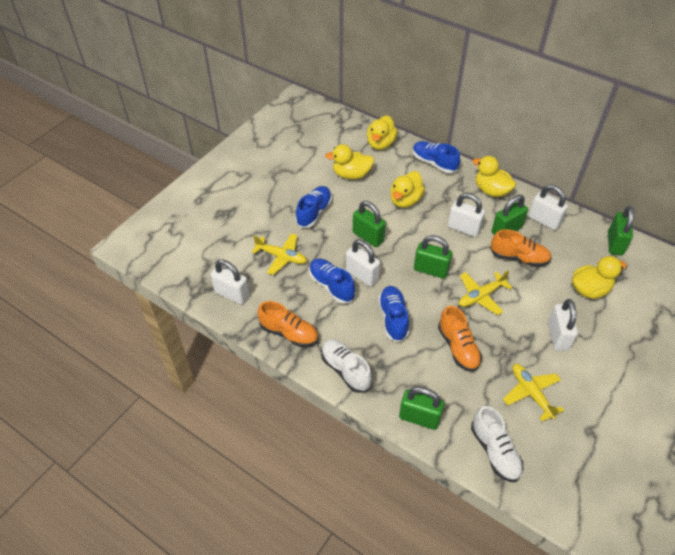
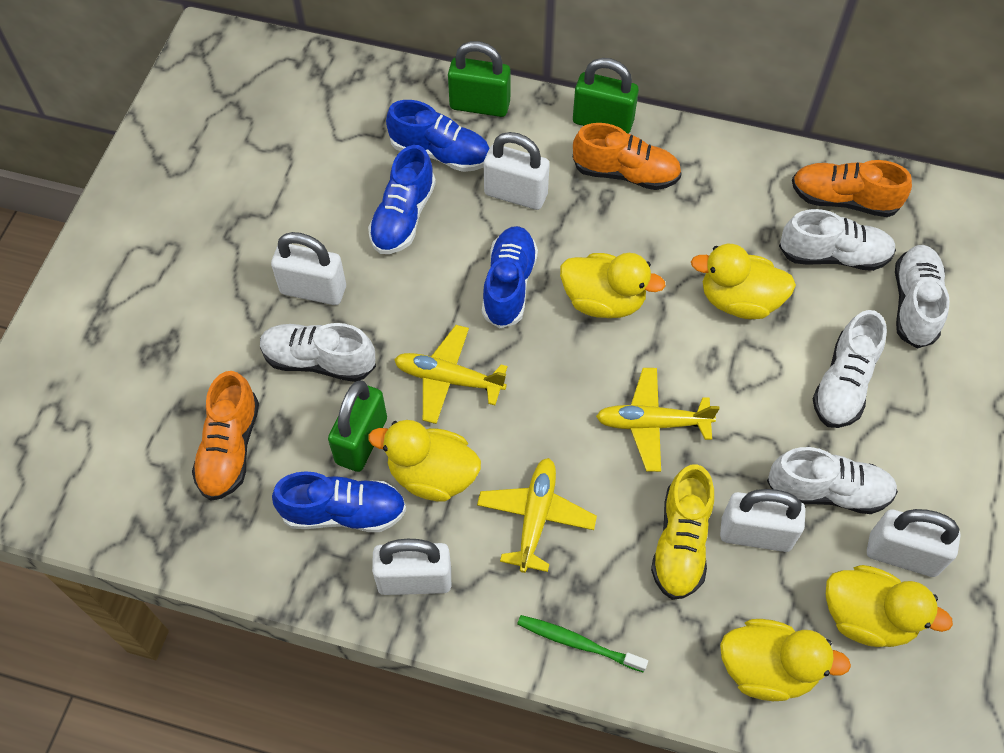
green padlock: 5 -> 3
green toothbrush: 0 -> 1
white shoe: 2 -> 5
yellow shoe: 0 -> 1

